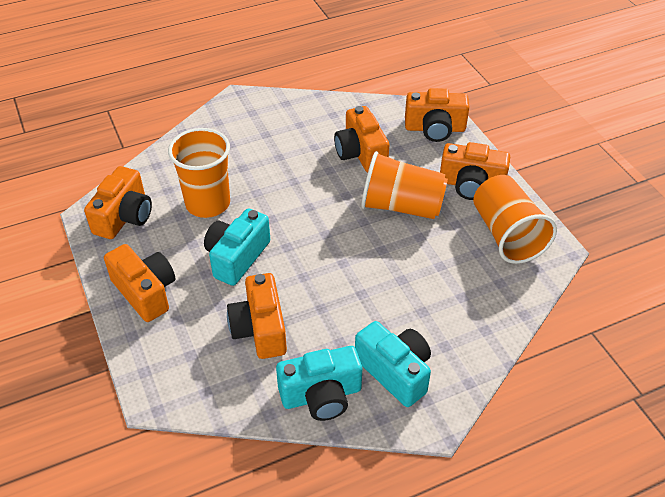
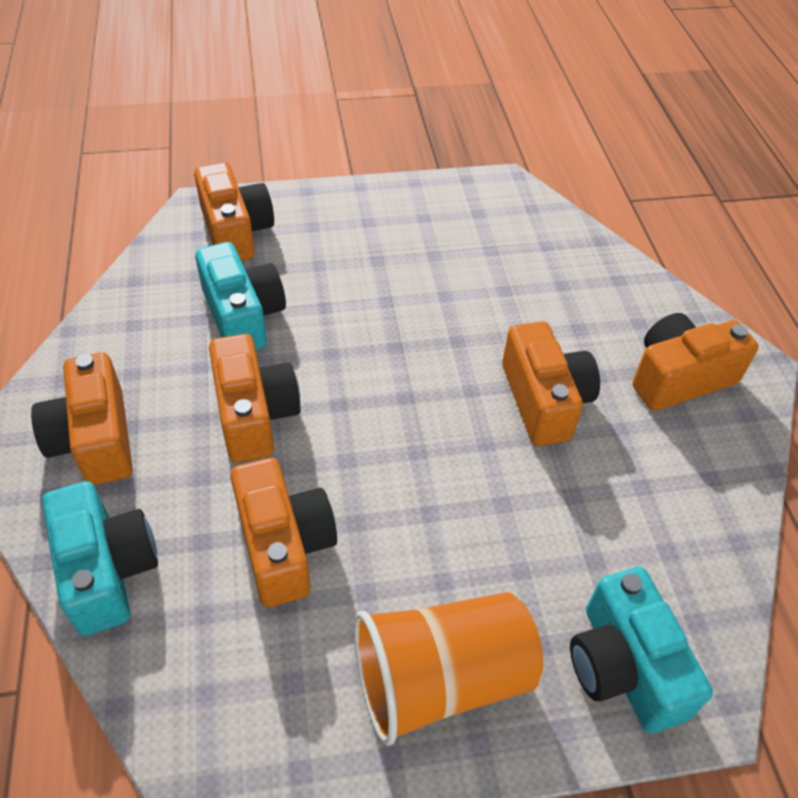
orange cup: 3 -> 1

